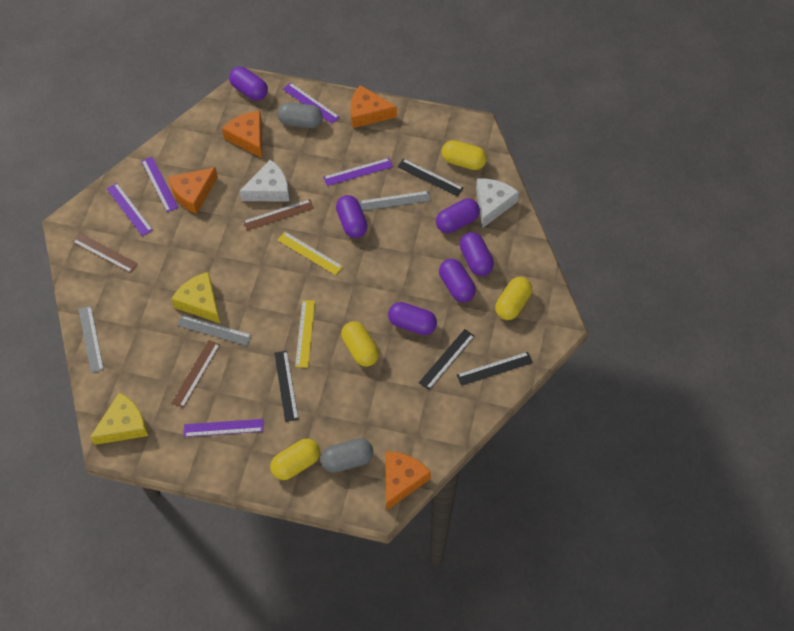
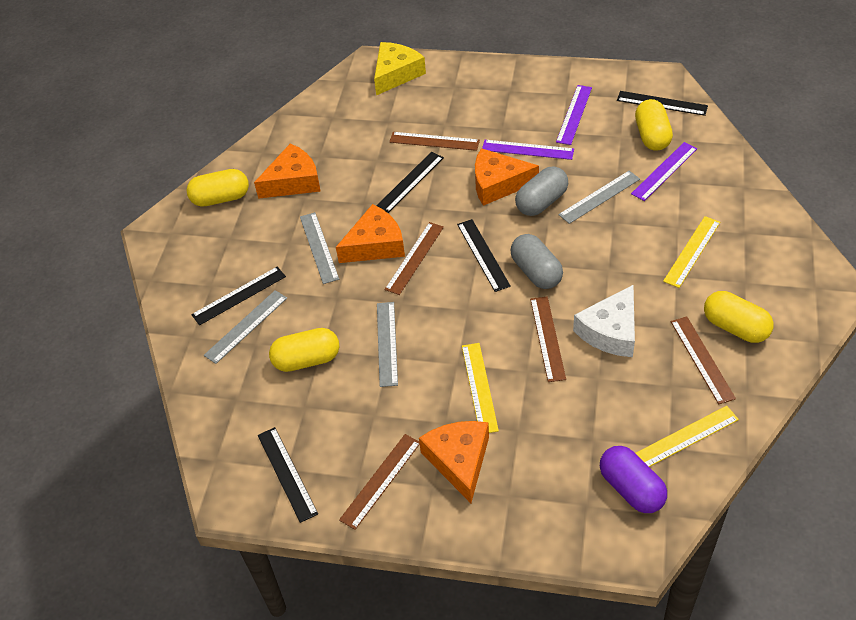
black ruler: 4 -> 5
brown ruler: 3 -> 5
grey ruler: 3 -> 4
purple capsule: 6 -> 1
purple ruler: 5 -> 3
white cheese: 2 -> 1
yellow cheese: 2 -> 1
yellow ruler: 2 -> 3

